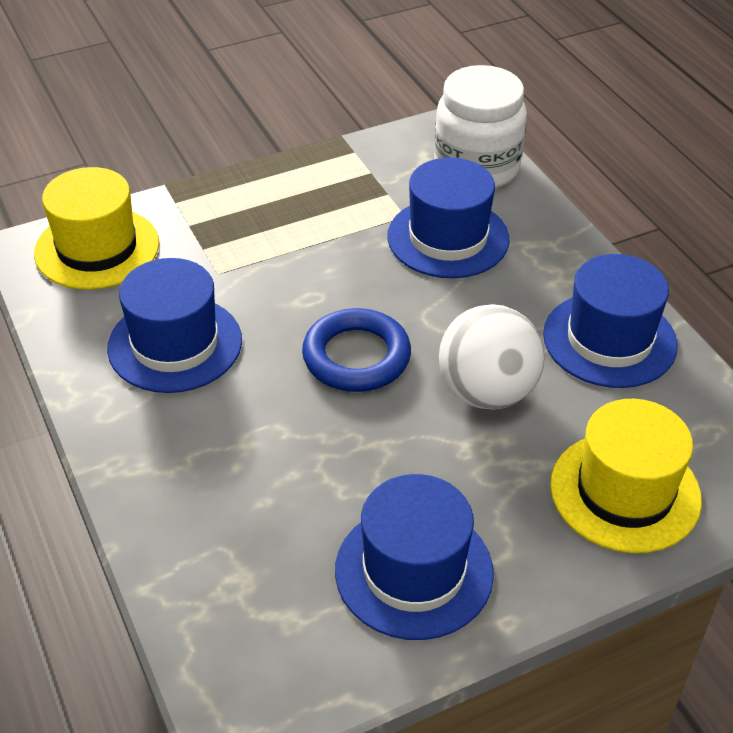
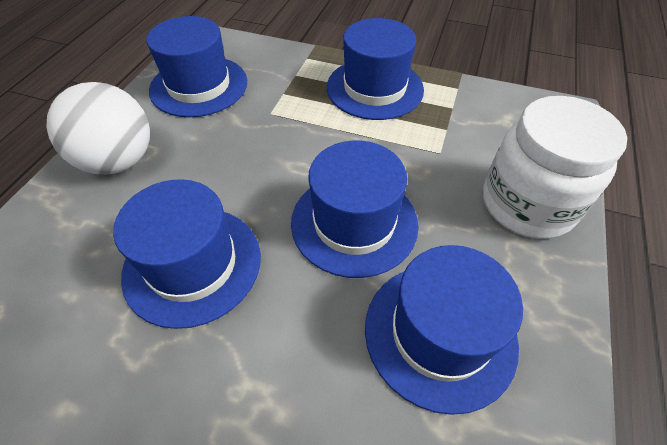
blue hat: 4 -> 5
blue ring: 1 -> 0
yellow hat: 2 -> 0

